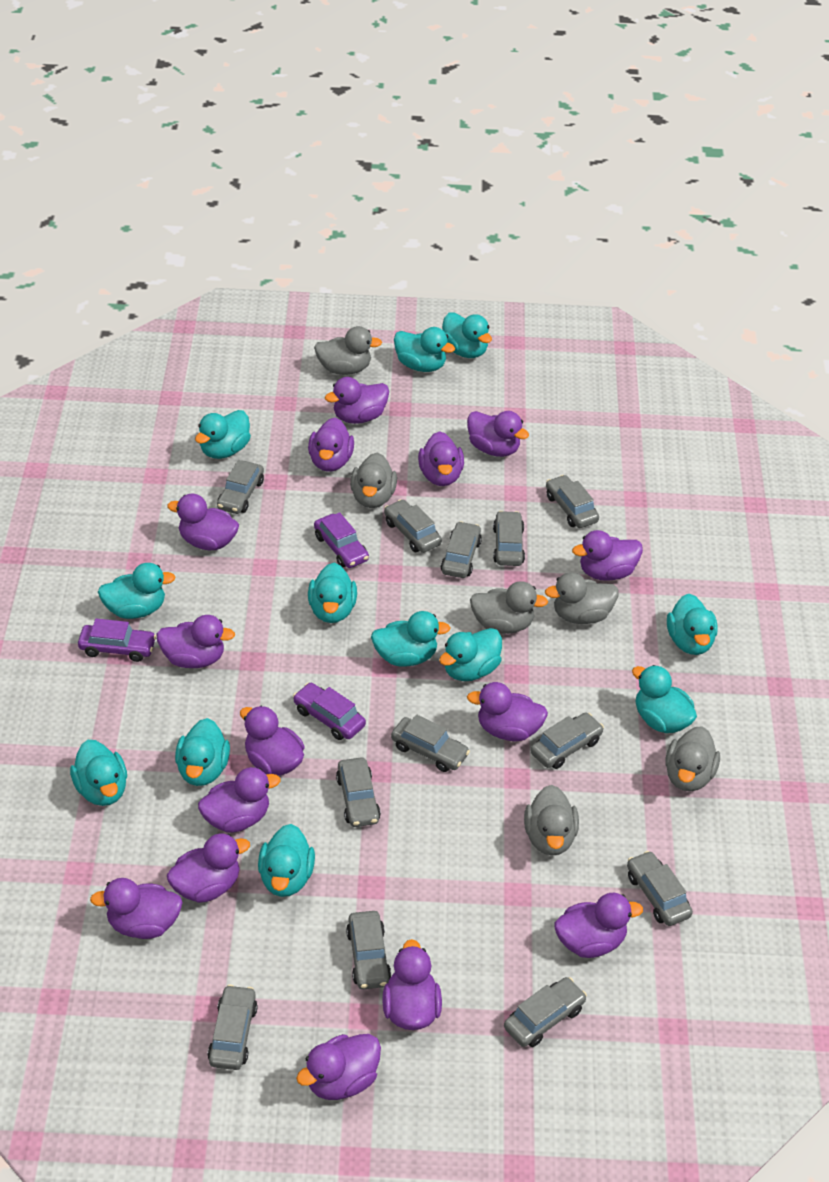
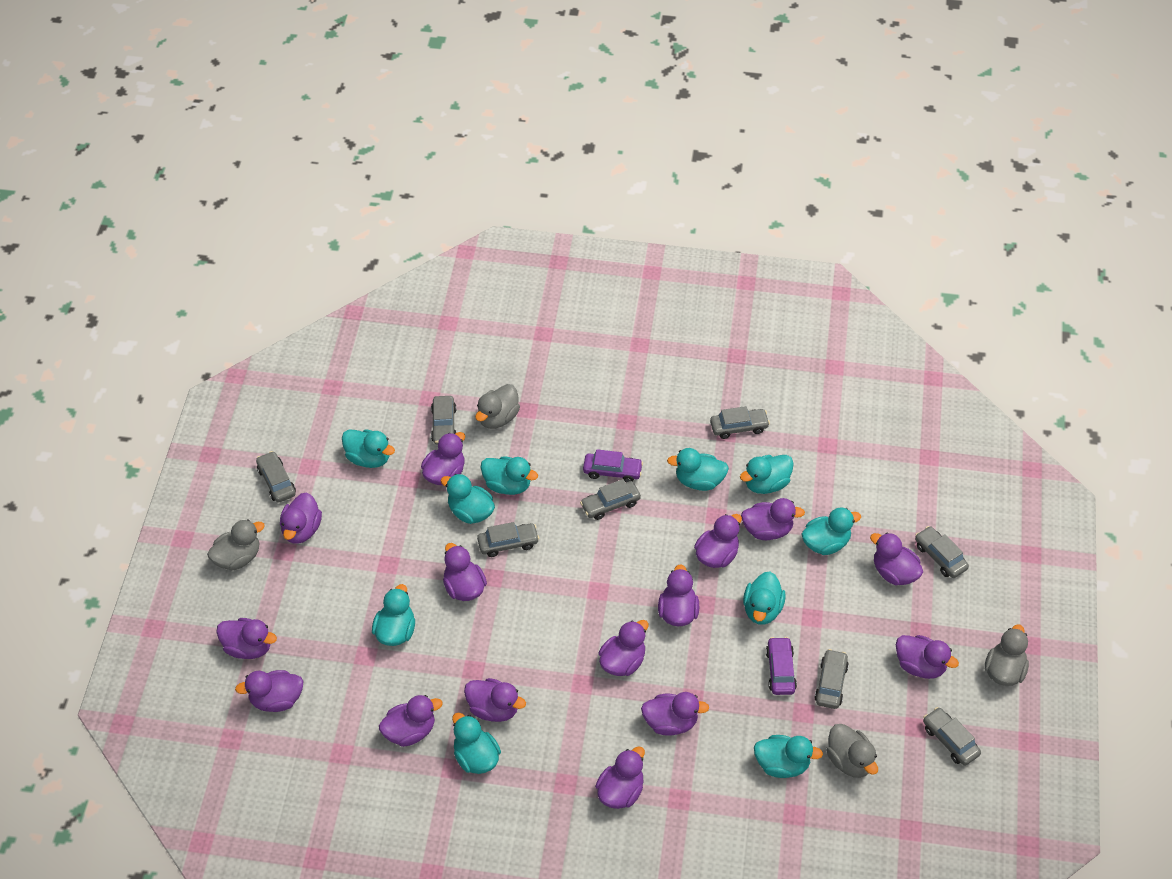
grey car: 12 -> 8
grey duck: 6 -> 4
purple car: 3 -> 2
turquoise duck: 12 -> 10

